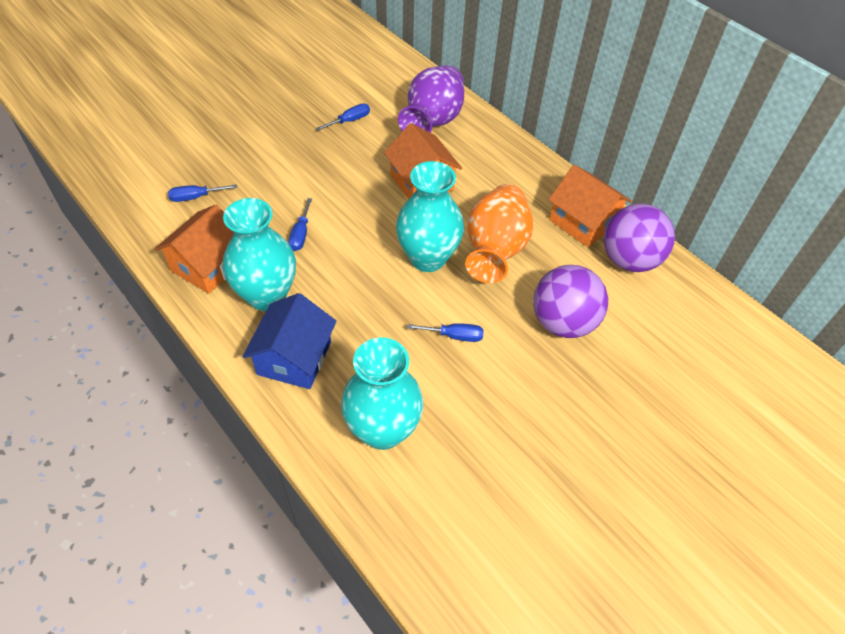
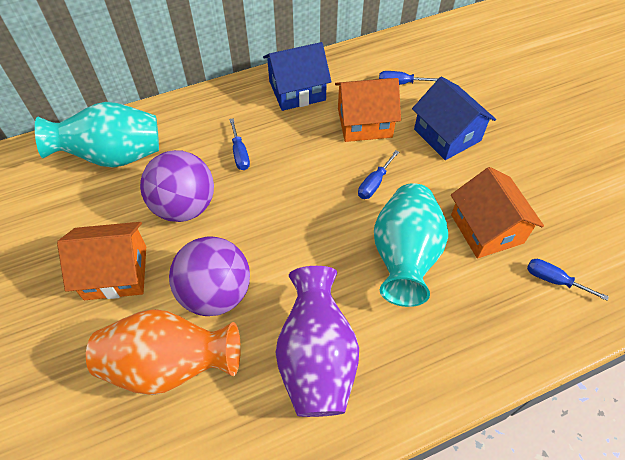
blue house: 1 -> 2
turquoise vase: 3 -> 2

